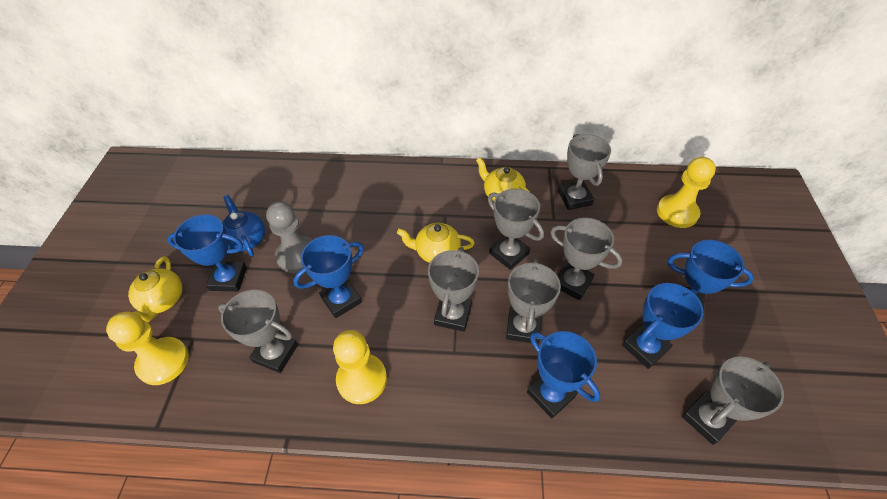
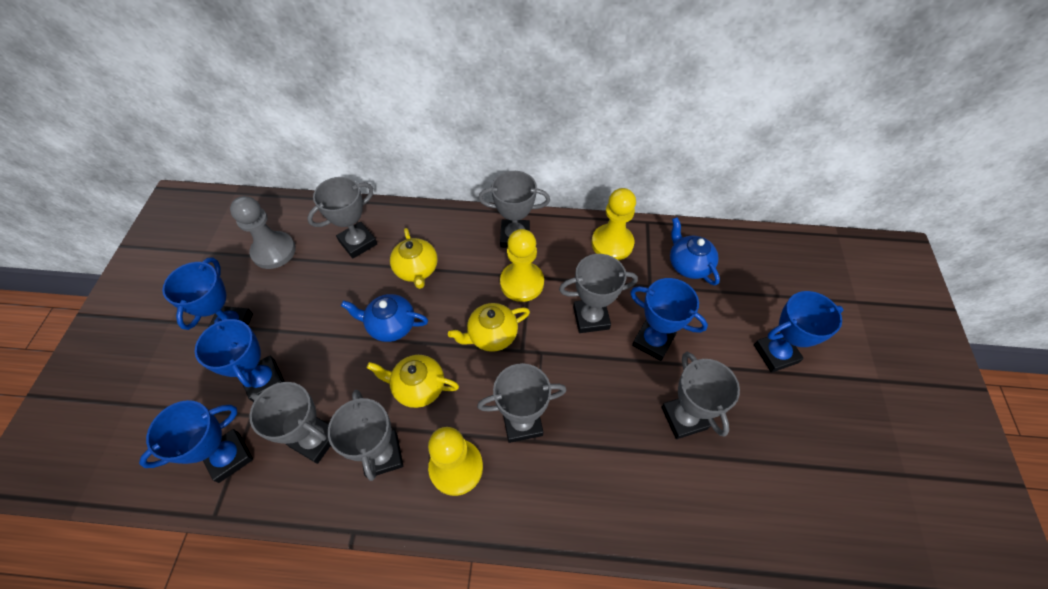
blue teapot: 1 -> 2

